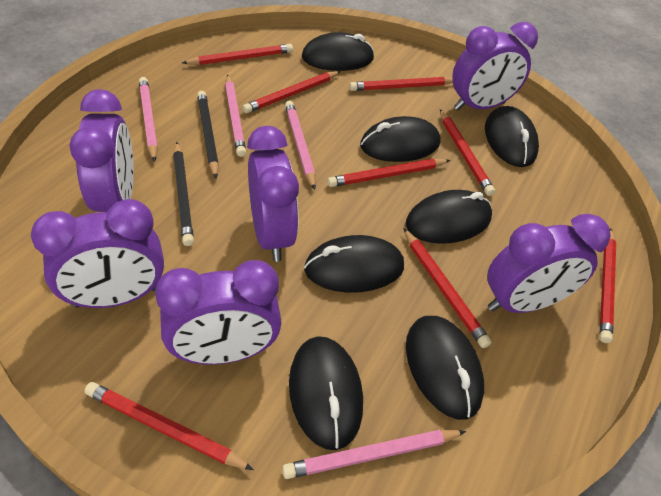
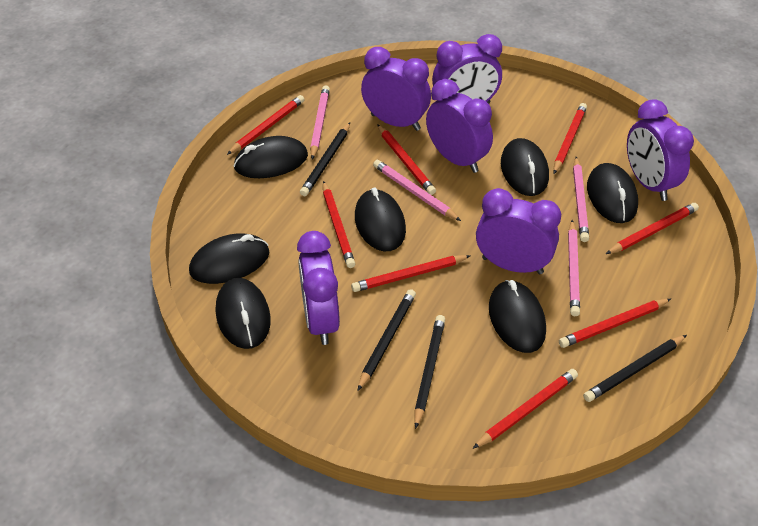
black pencil: 2 -> 4

